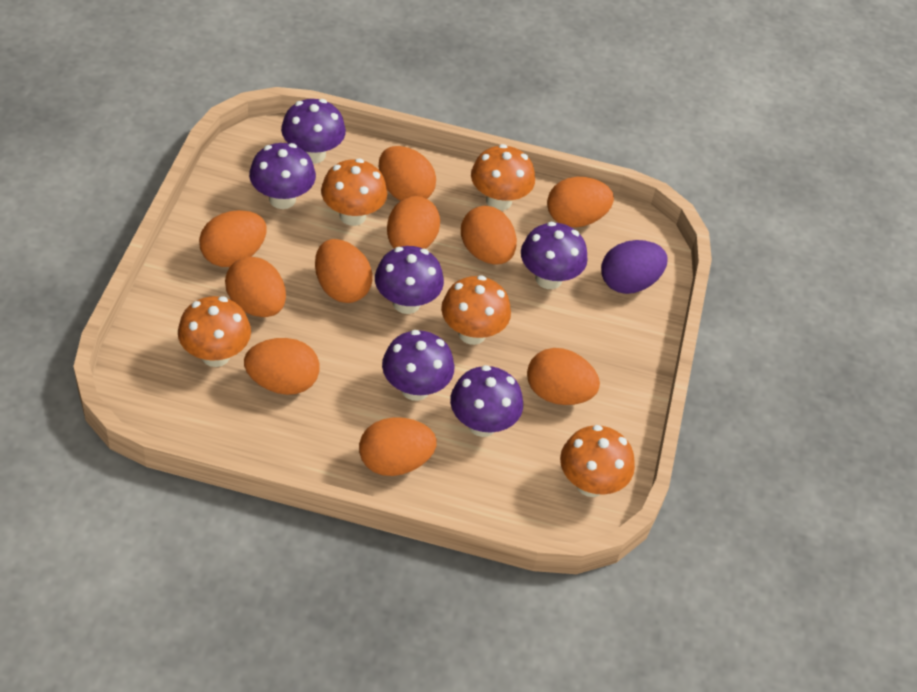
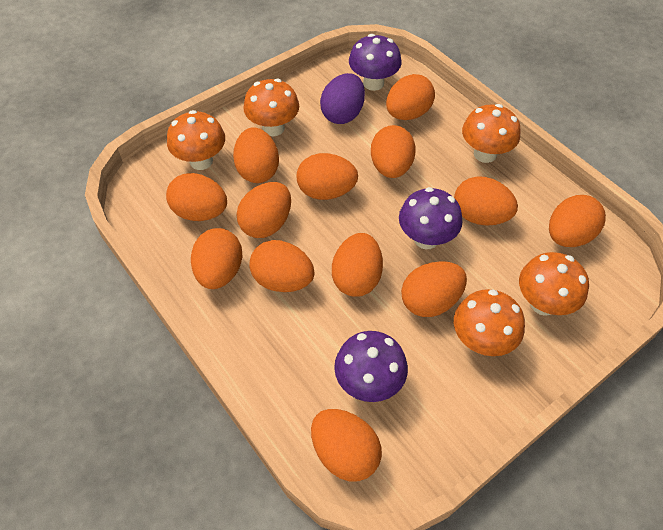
orange egg: 10 -> 13
purple mushroom: 6 -> 3

